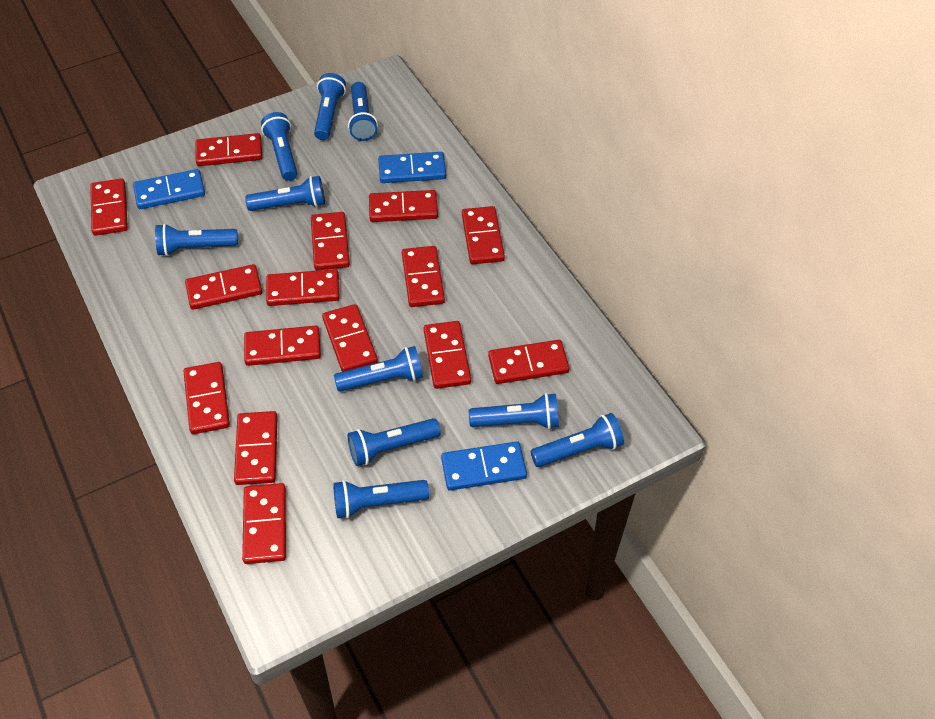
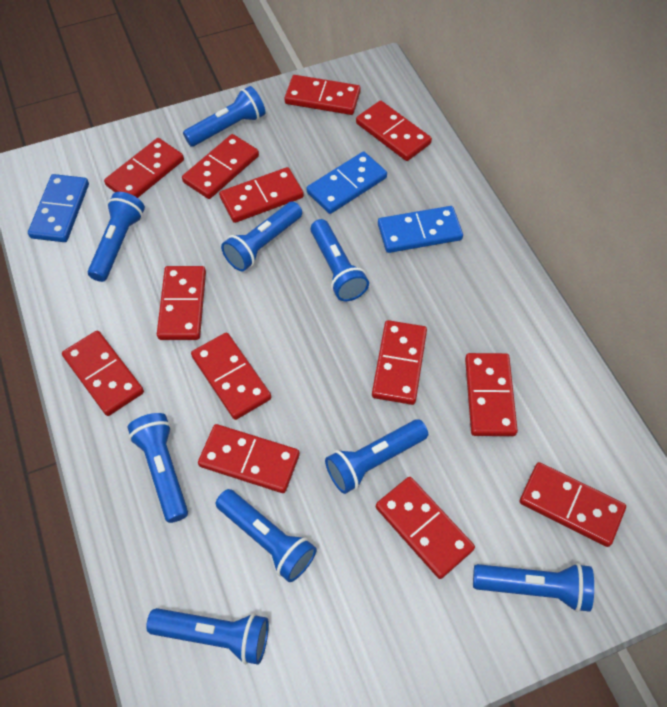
blue flashlight: 10 -> 9
red domino: 15 -> 13

